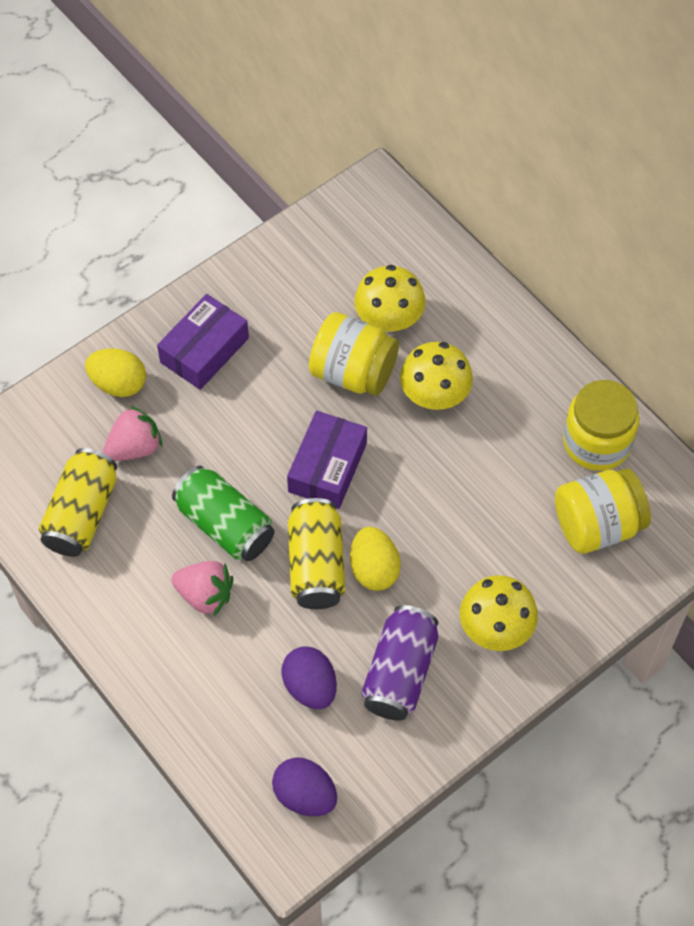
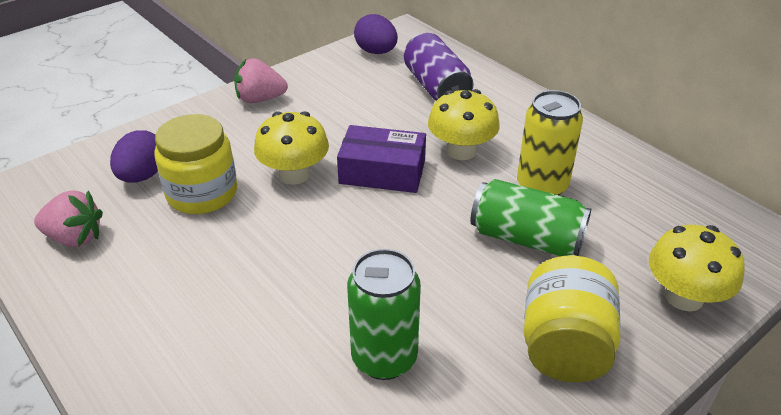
green can: 1 -> 2
purple box: 2 -> 1
yellow can: 2 -> 1
yellow egg: 2 -> 0
yellow jar: 3 -> 2

